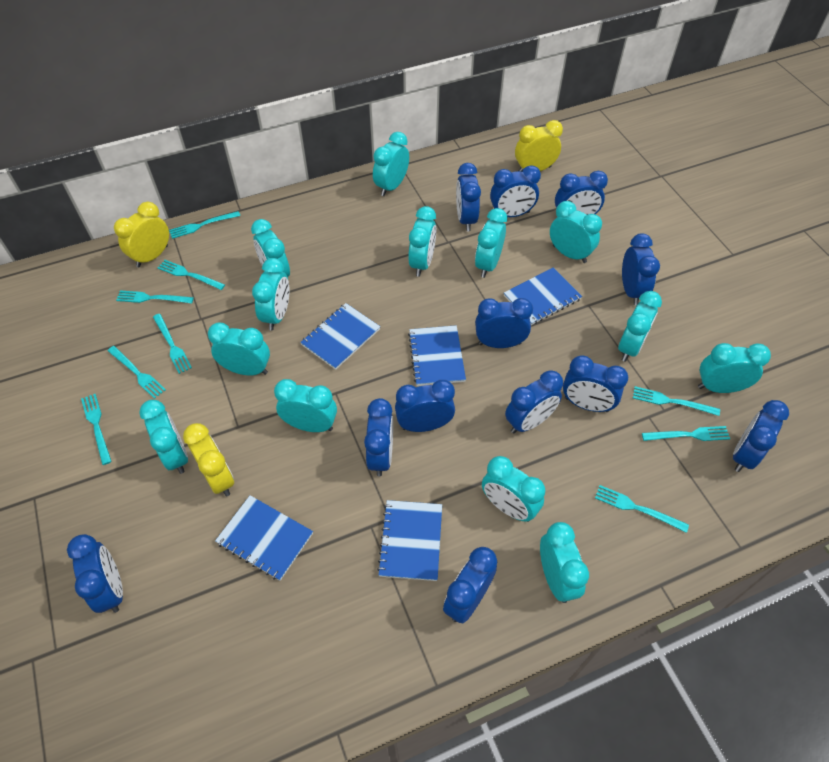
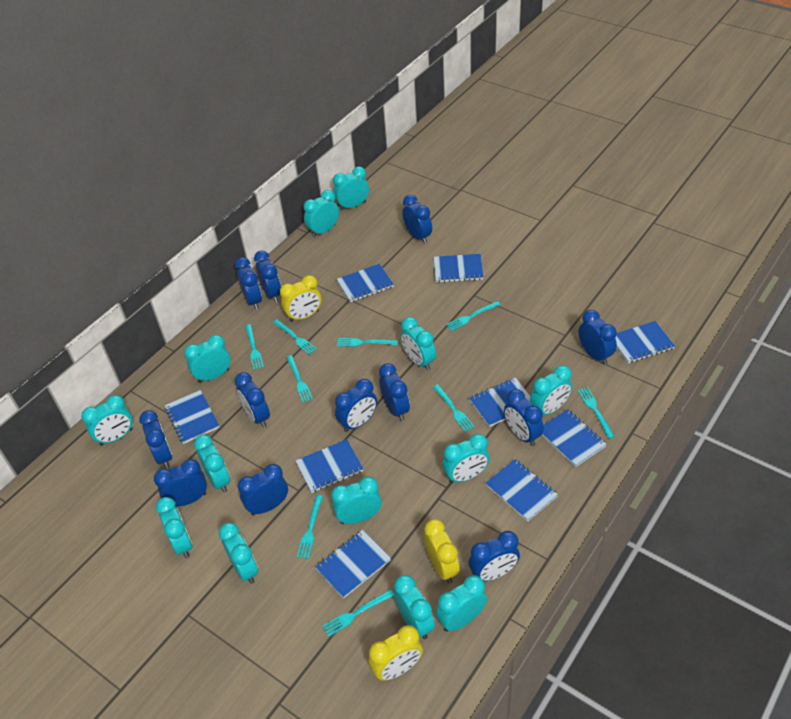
blue notebook: 5 -> 9

